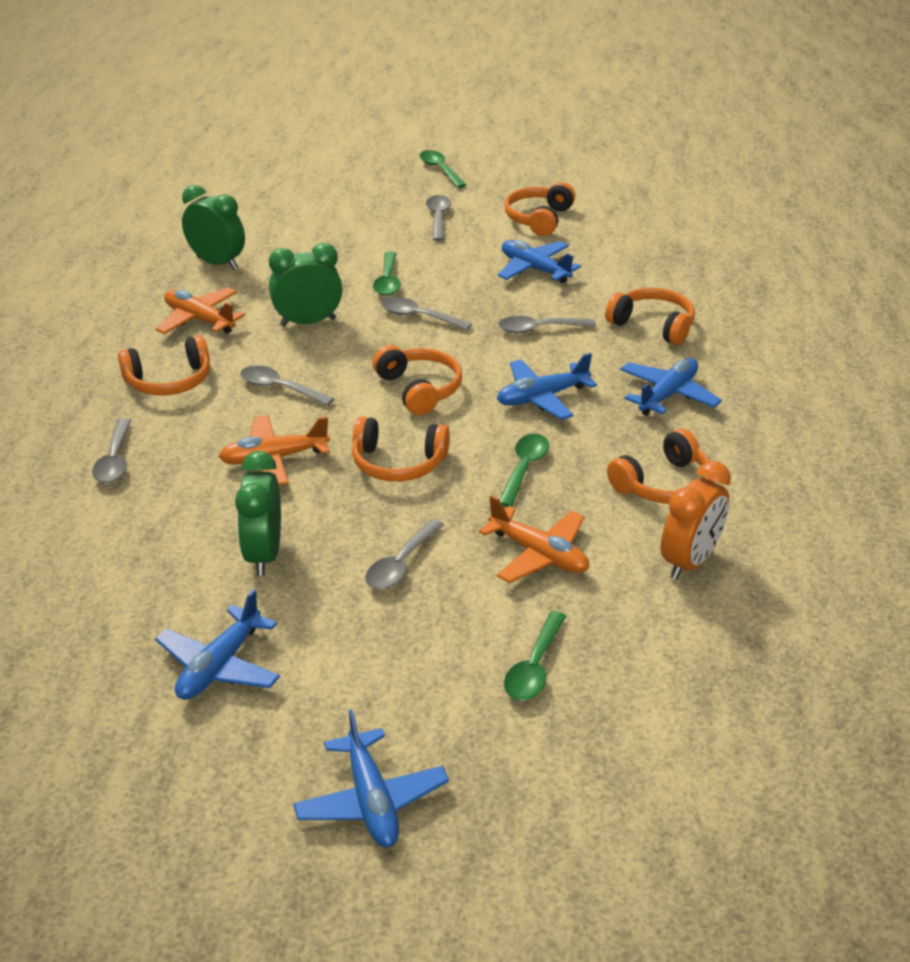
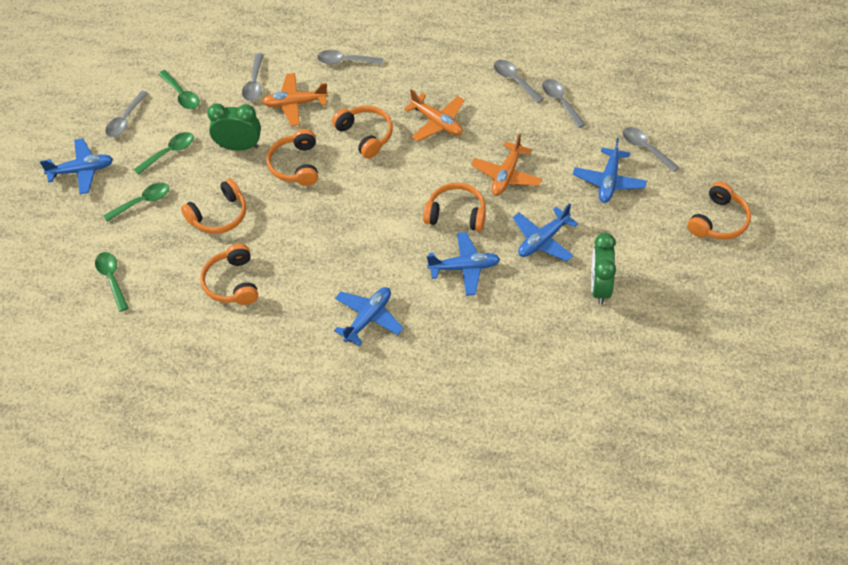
green clock: 3 -> 2
orange clock: 1 -> 0

